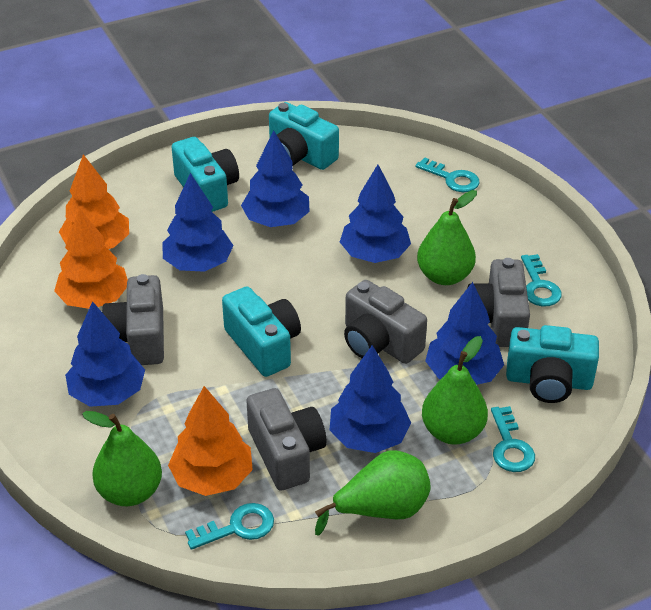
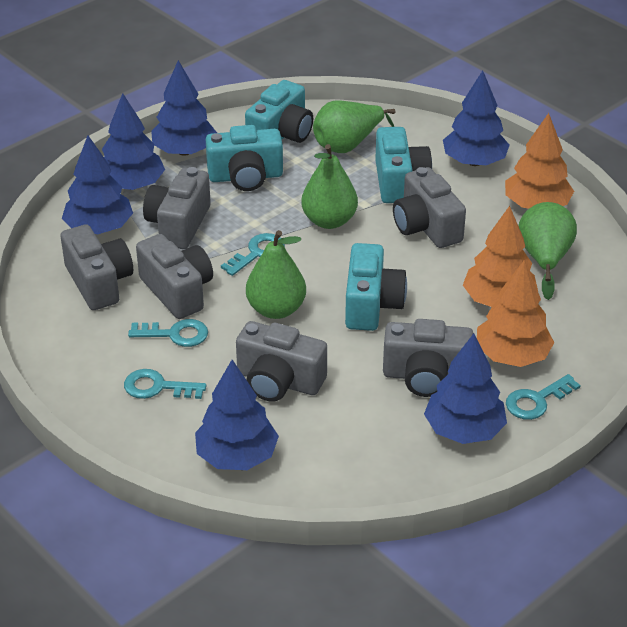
grey camera: 4 -> 6

